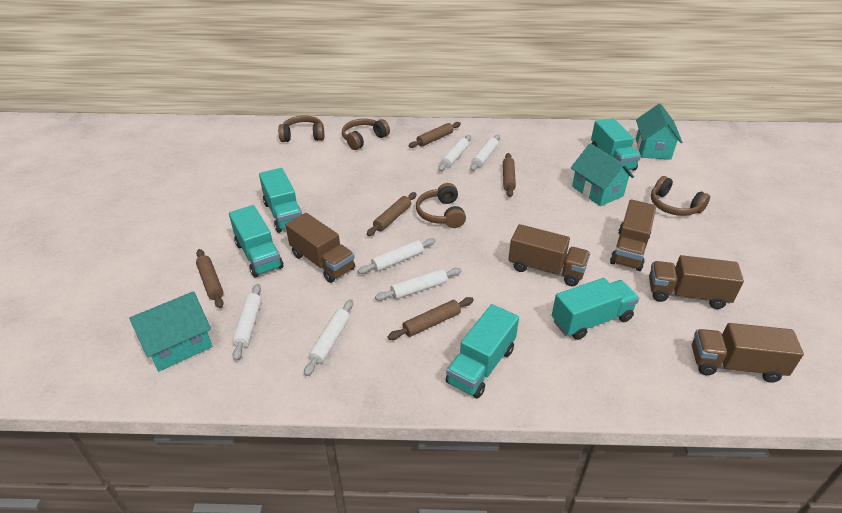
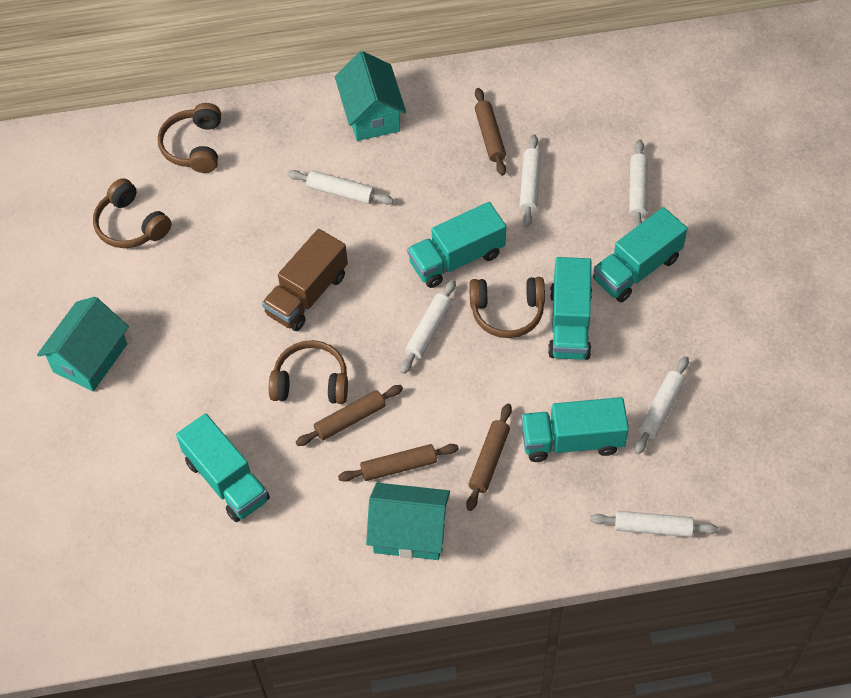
brown rolling pin: 5 -> 4
brown truck: 5 -> 1

